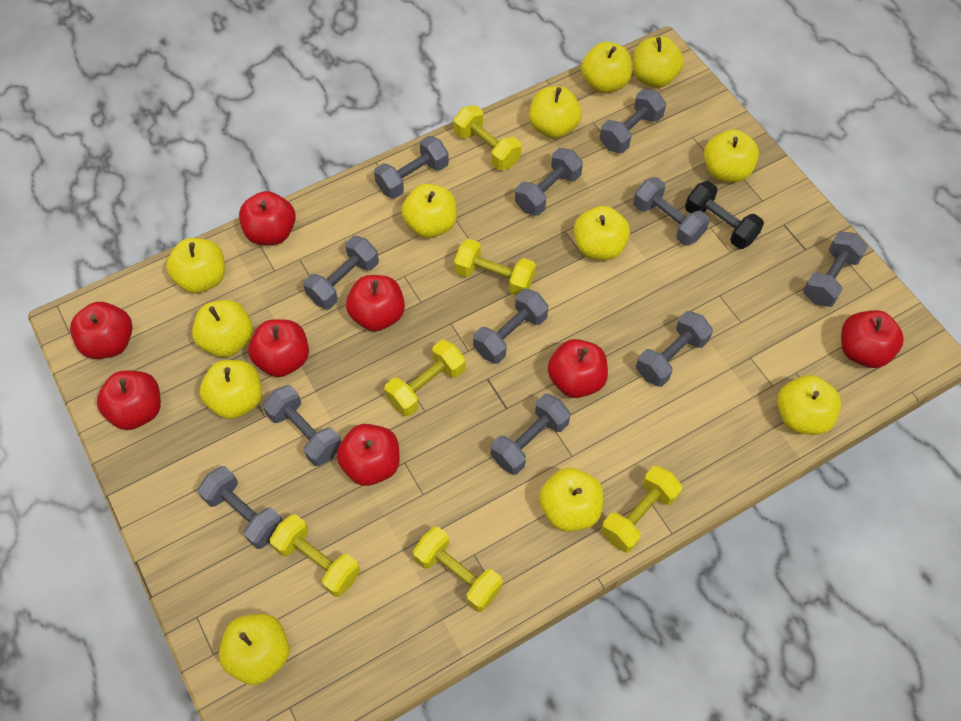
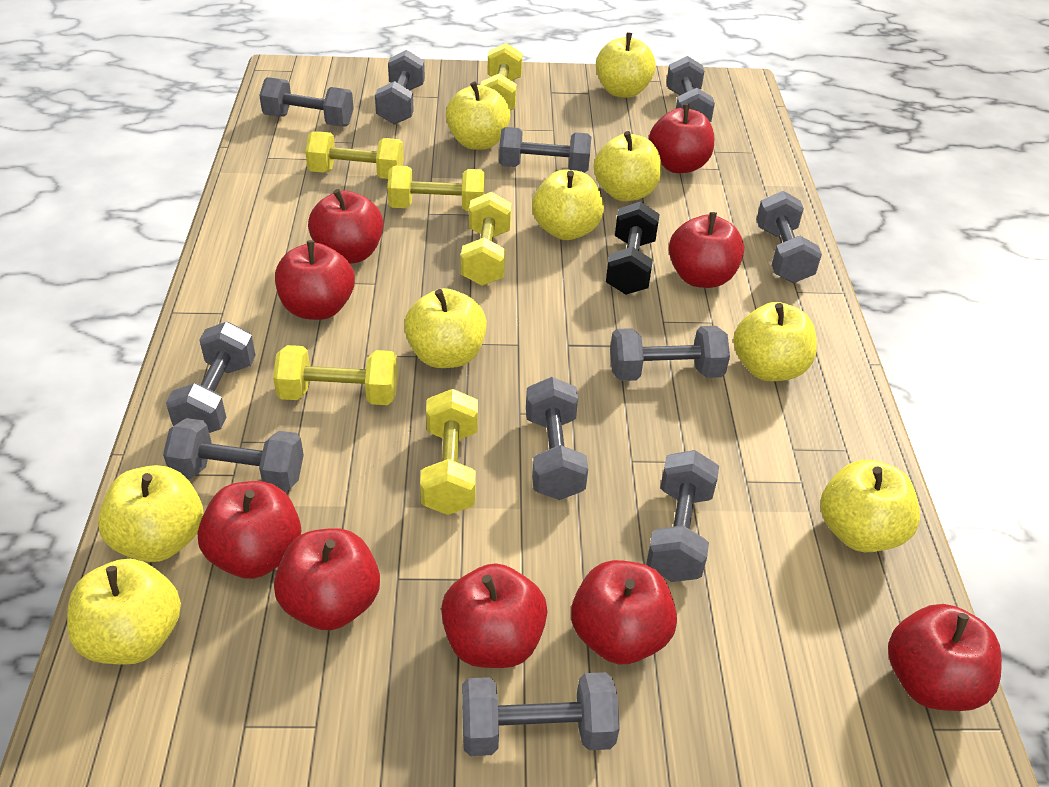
red apple: 8 -> 9
yellow apple: 12 -> 9

